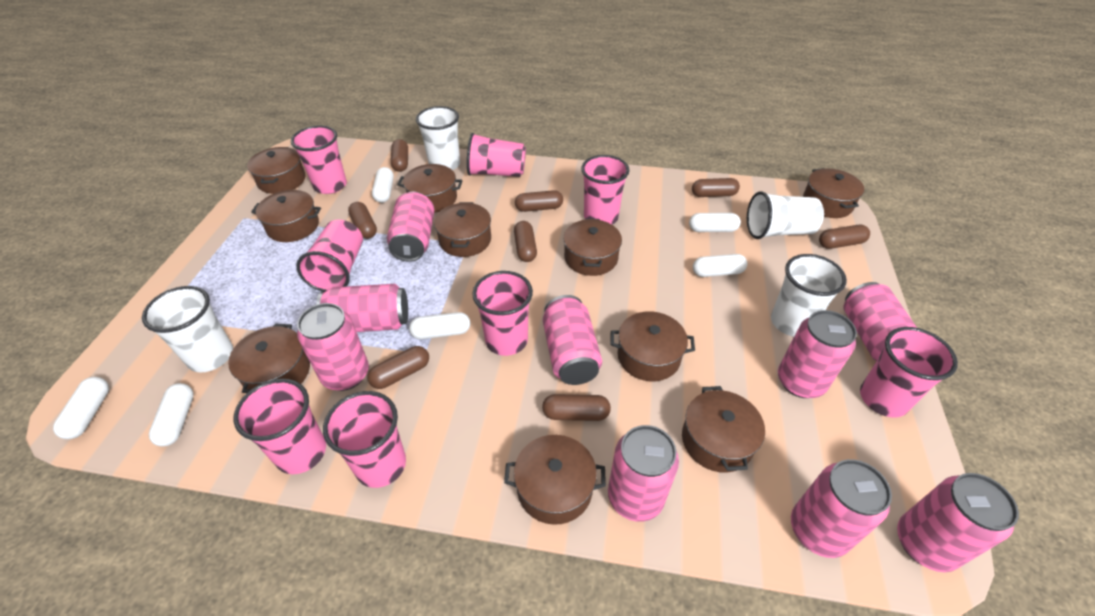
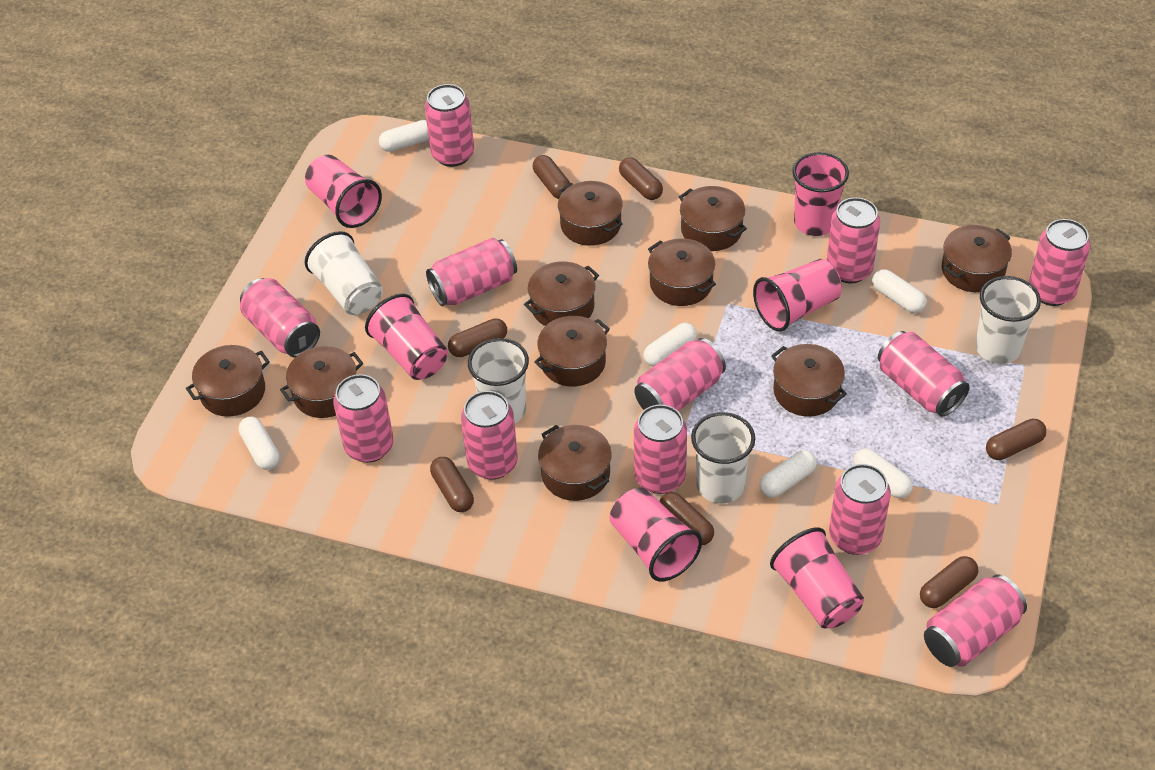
brown capsule: 8 -> 7
pink can: 9 -> 12
pink cup: 8 -> 6

